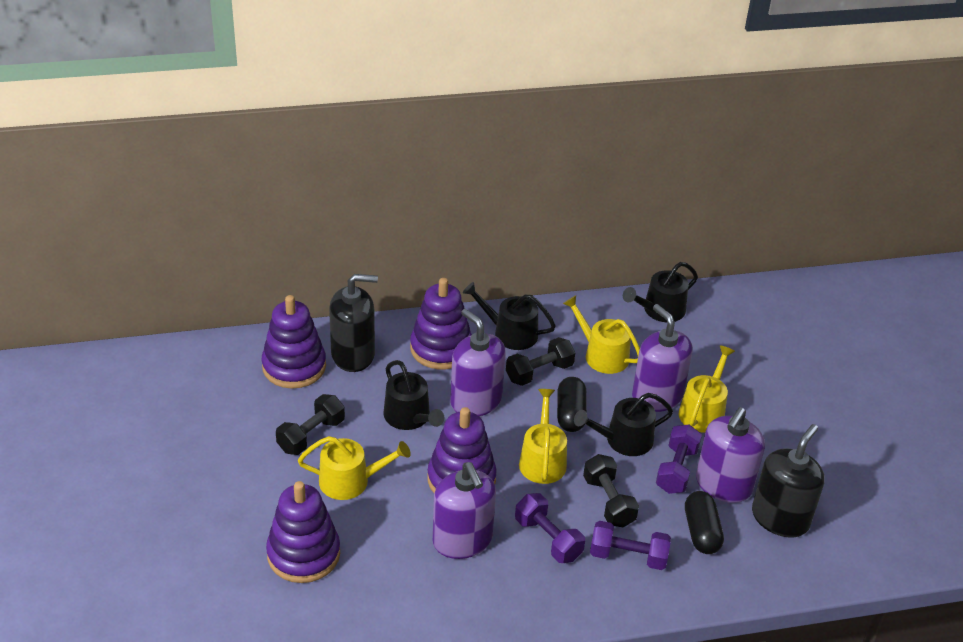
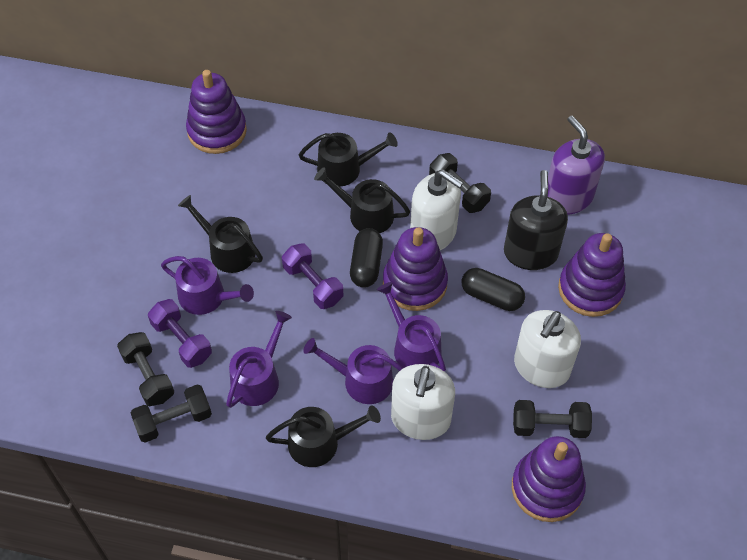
black dumbbell: 3 -> 4
black soap dispenser: 2 -> 1
purple dumbbell: 3 -> 2
purple soap dispenser: 4 -> 1
purple watering can: 0 -> 4
white soap dispenser: 0 -> 3
yellow watering can: 4 -> 0

